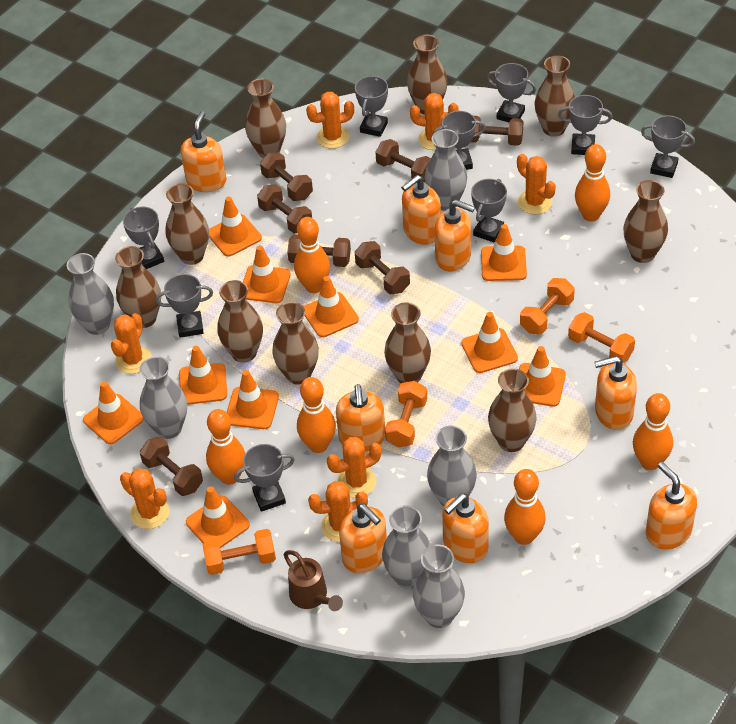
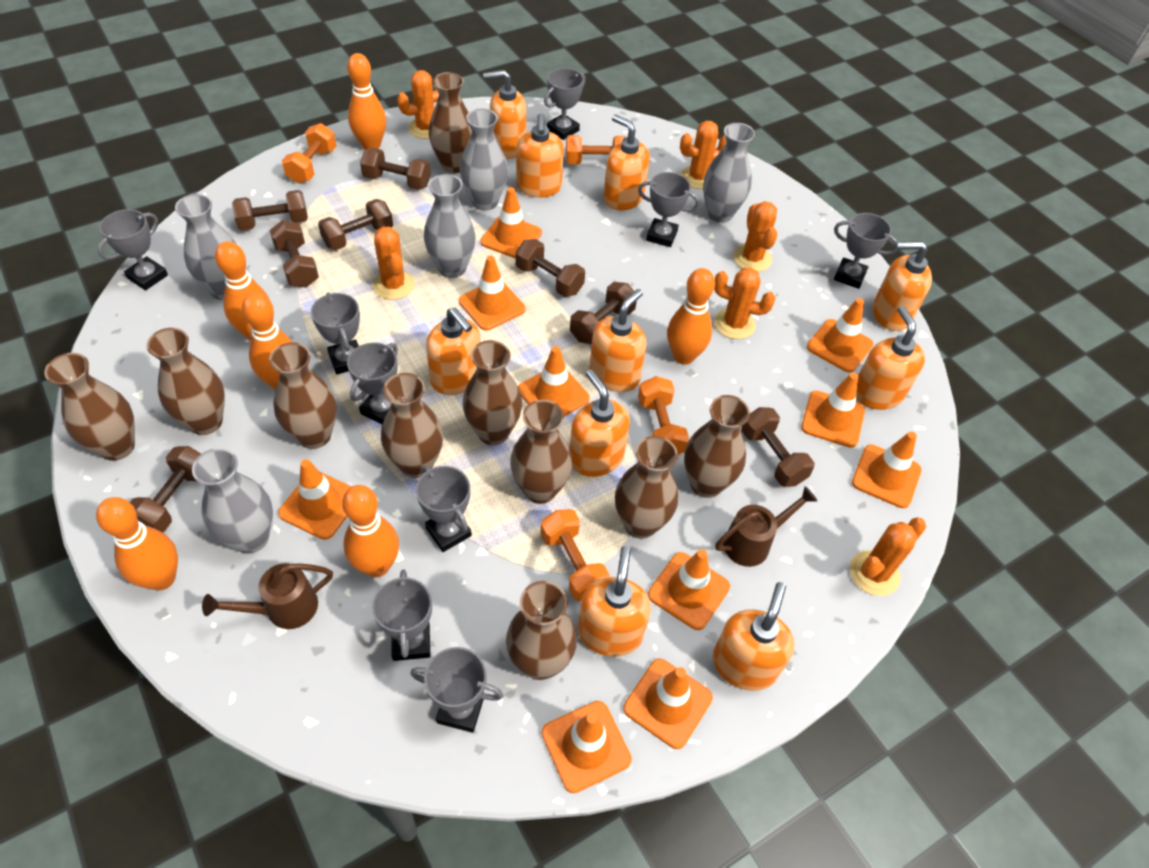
brown dumbbell: 7 -> 8
brown watering can: 1 -> 2
grey vase: 6 -> 5
orange cactus: 7 -> 6
orange soap dispenser: 8 -> 10

